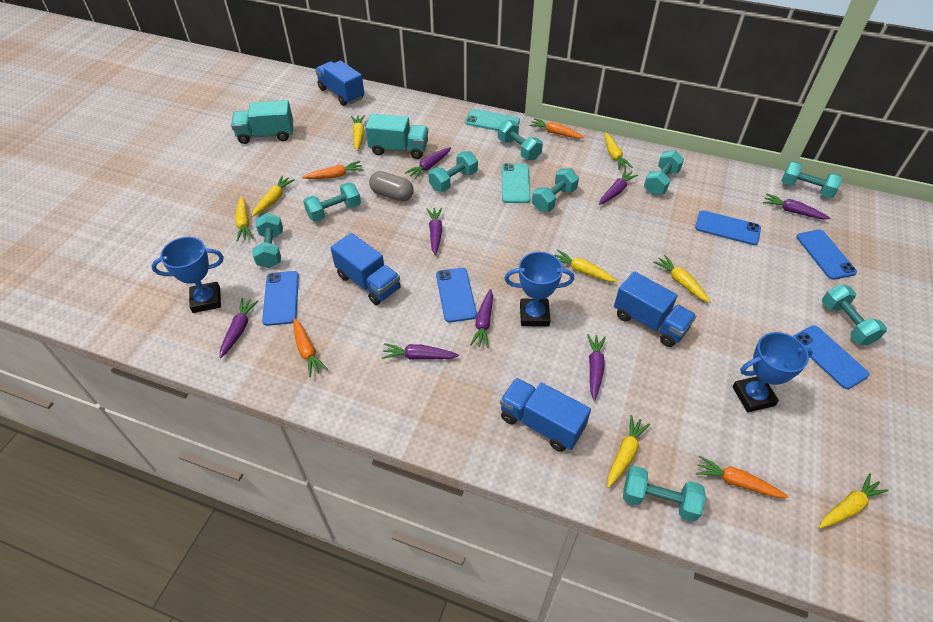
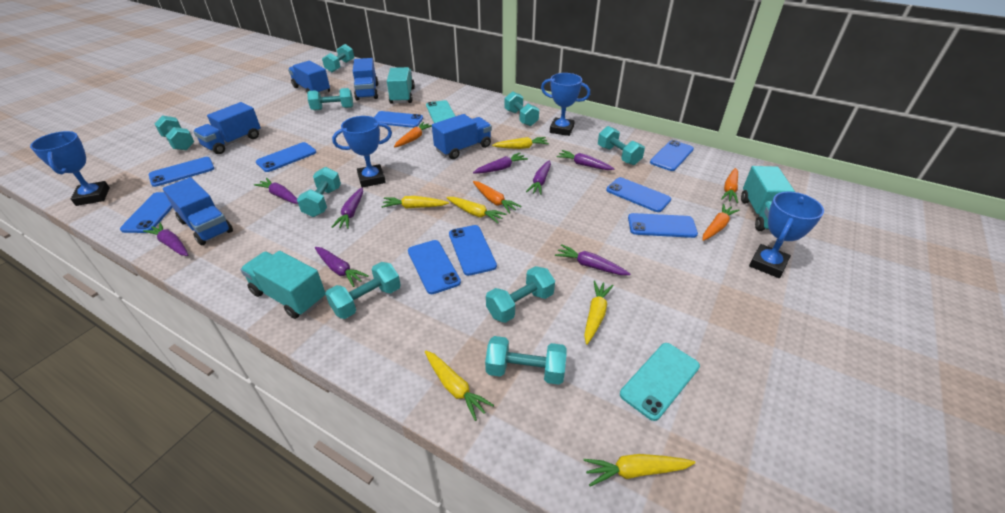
blue phone: 5 -> 9
blue trophy: 3 -> 4
blue truck: 4 -> 5
grey capsule: 1 -> 0
turquoise truck: 2 -> 3
yellow carrot: 8 -> 6

